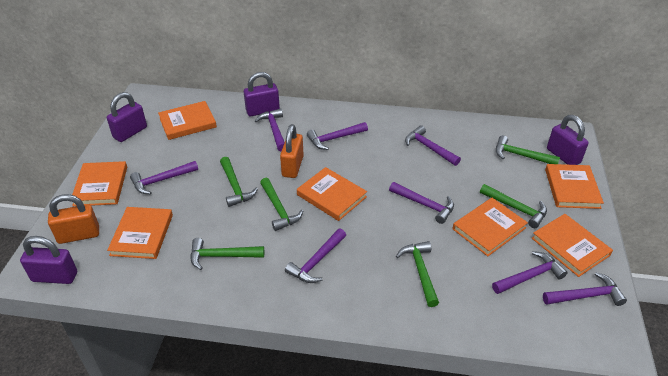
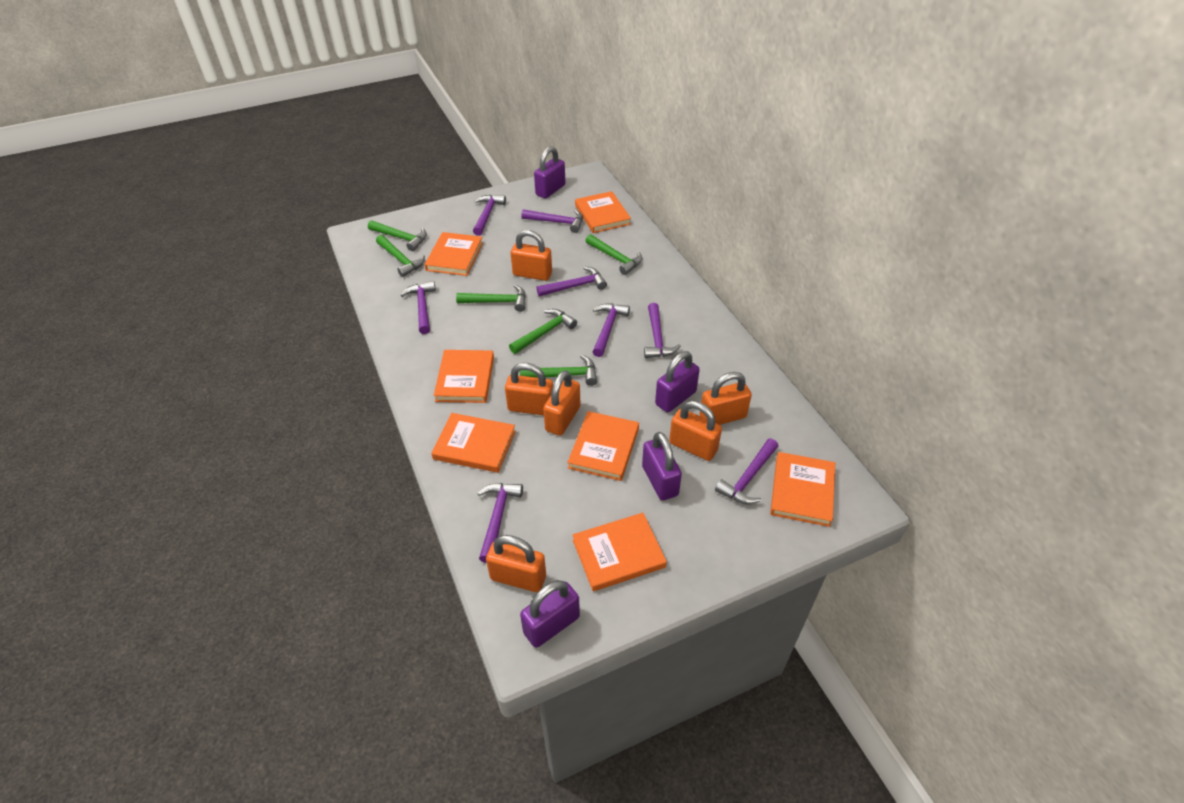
orange padlock: 2 -> 6

